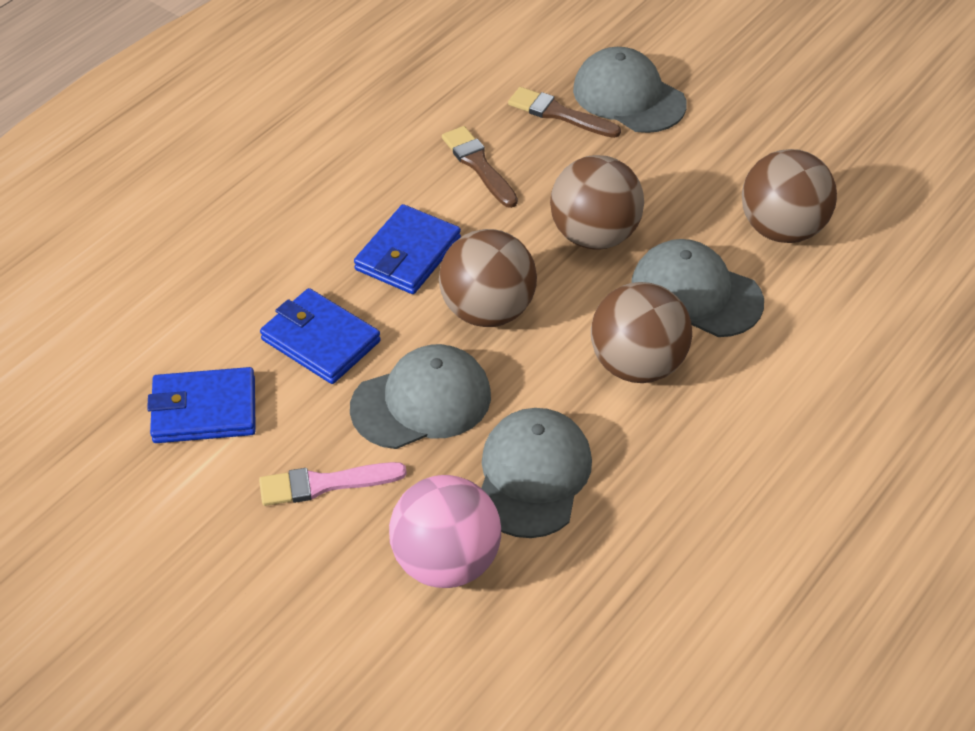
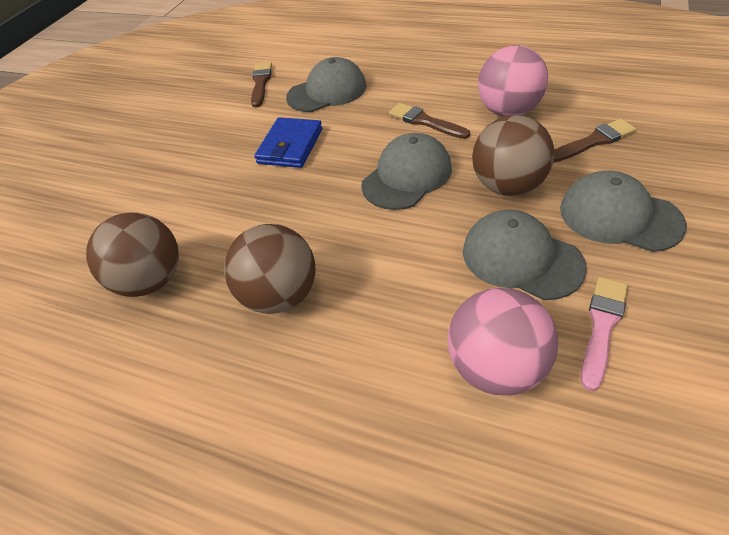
blue wallet: 3 -> 1
brown ball: 4 -> 3
brown brush: 2 -> 3
pink ball: 1 -> 2

